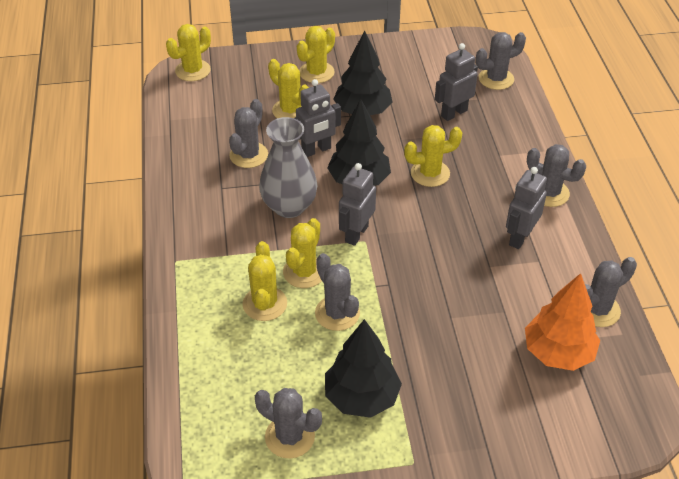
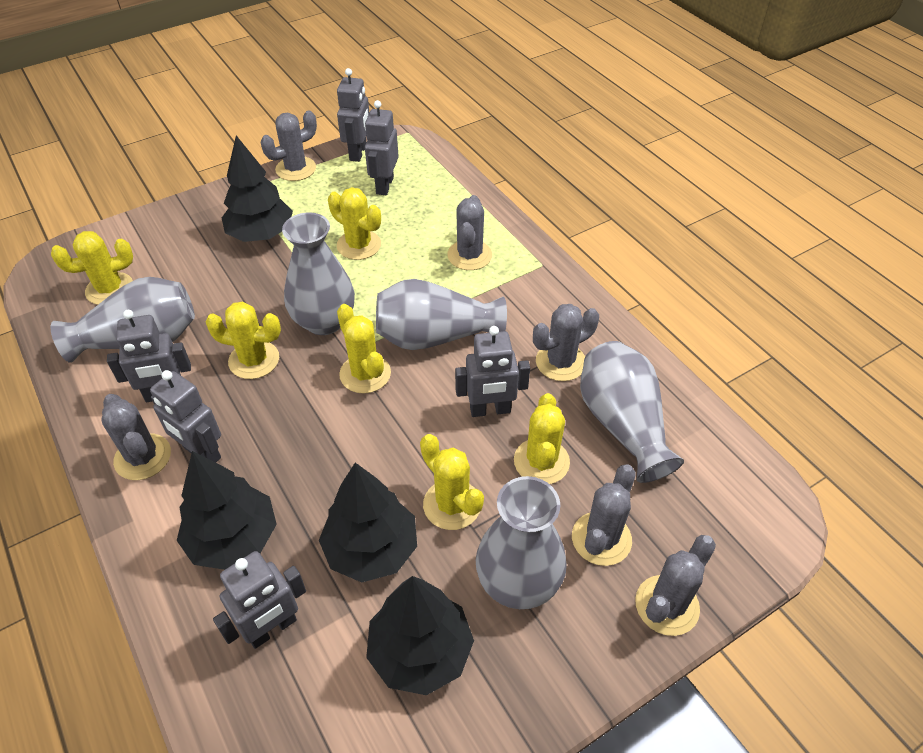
black tree: 3 -> 4
grey robot: 4 -> 6
grey vase: 1 -> 5
orange tree: 1 -> 0

